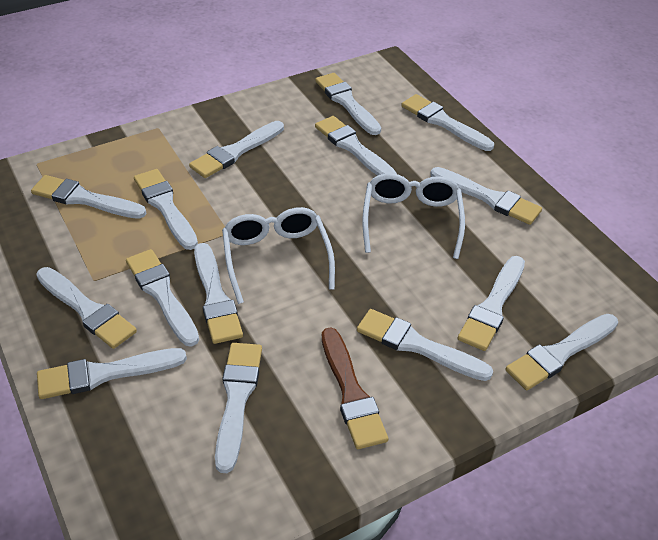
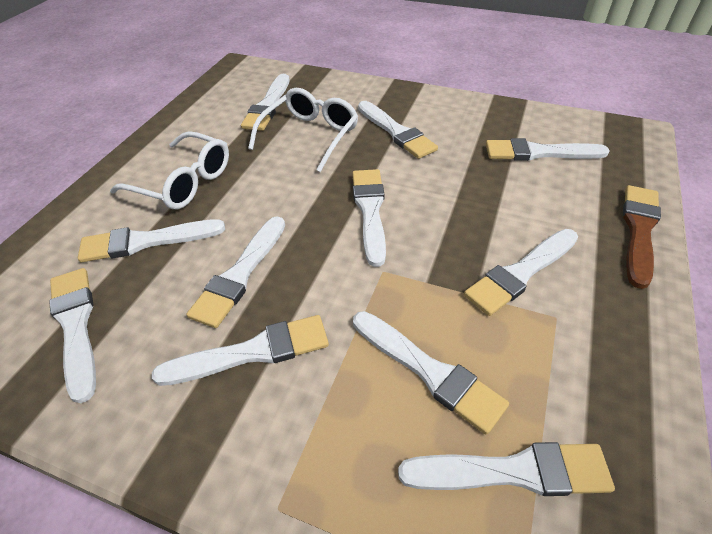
white brush: 15 -> 11

